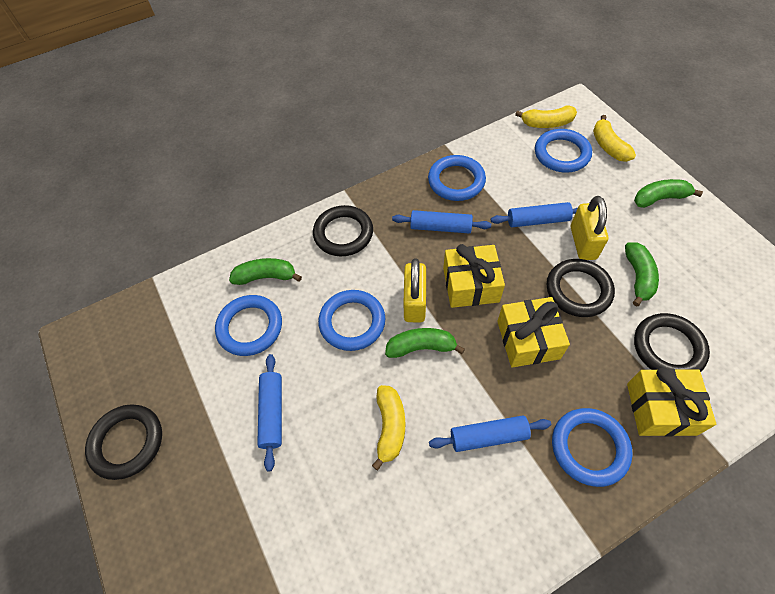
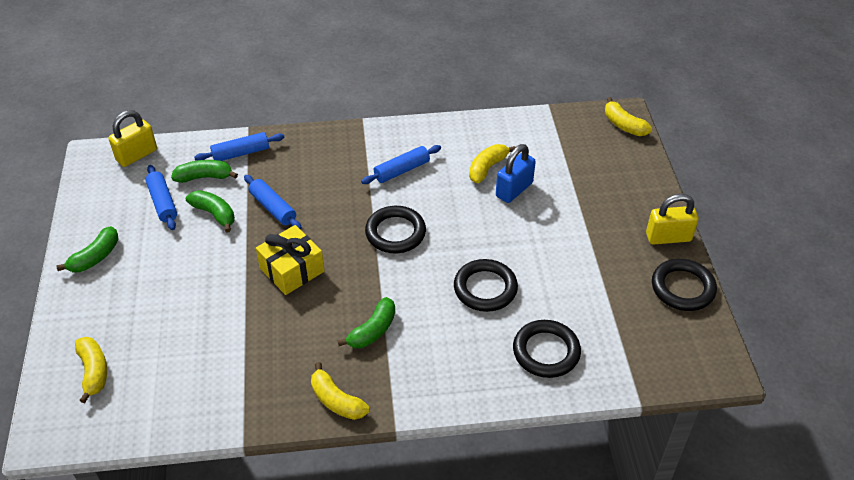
blue padlock: 0 -> 1
blue ring: 5 -> 0
yellow banana: 3 -> 4
yellow gift: 3 -> 1

